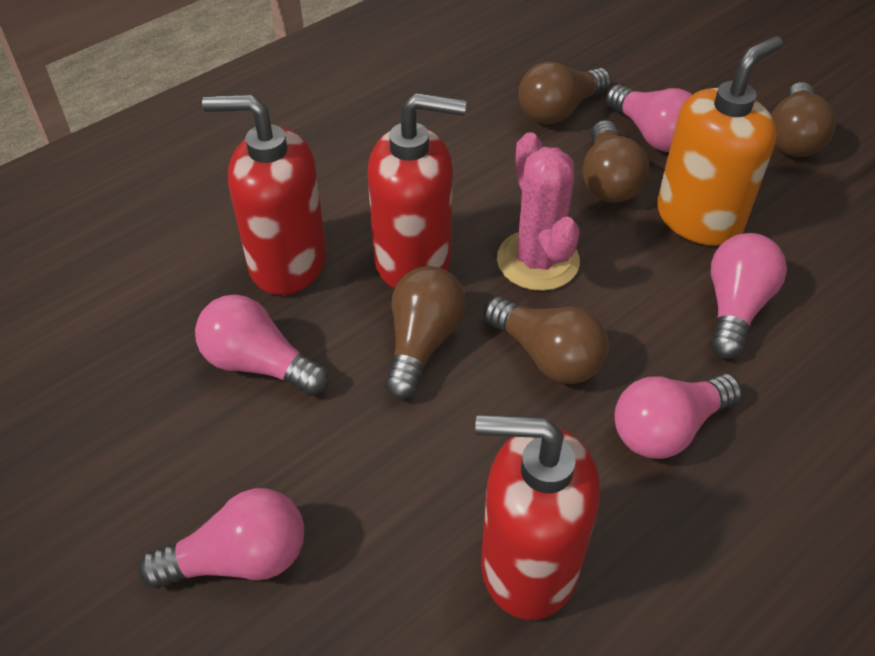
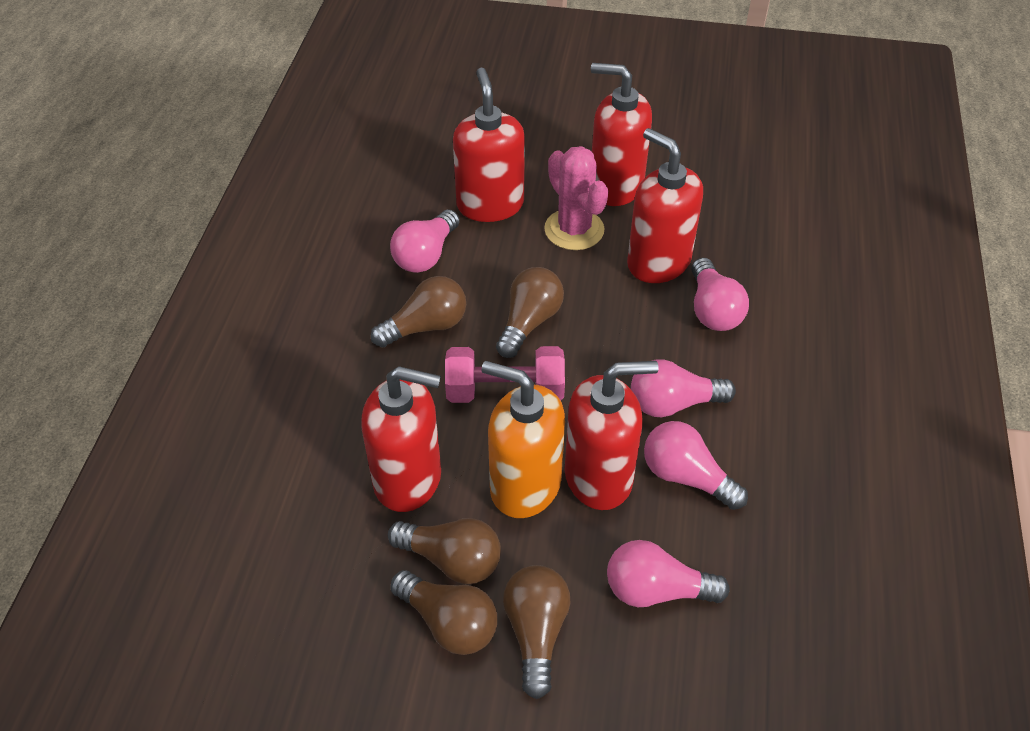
pink dumbbell: 0 -> 1
red soap dispenser: 3 -> 5

